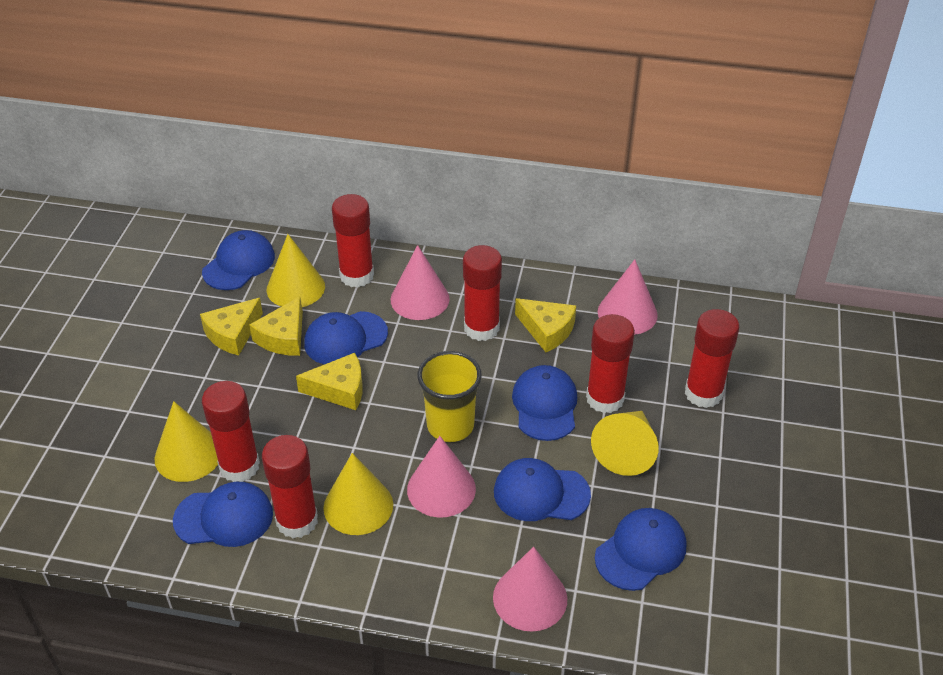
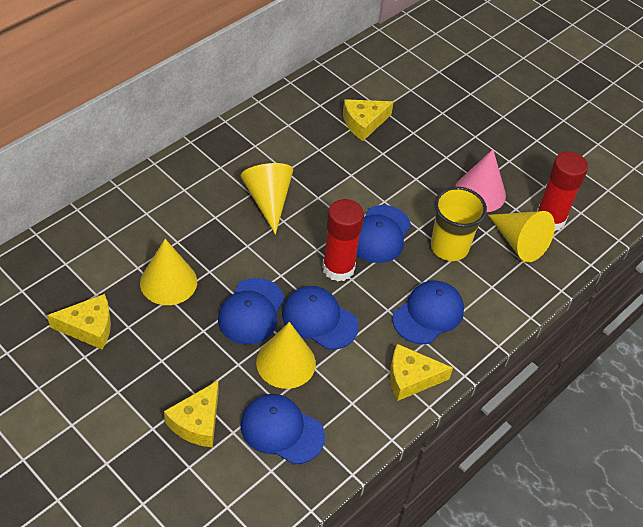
blue cap: 6 -> 5
pink cone: 4 -> 1
red glue stick: 6 -> 2

